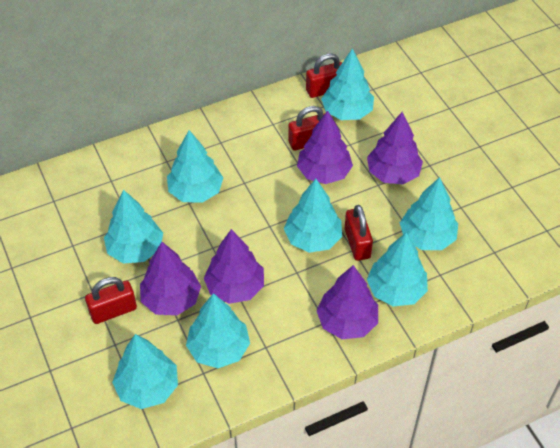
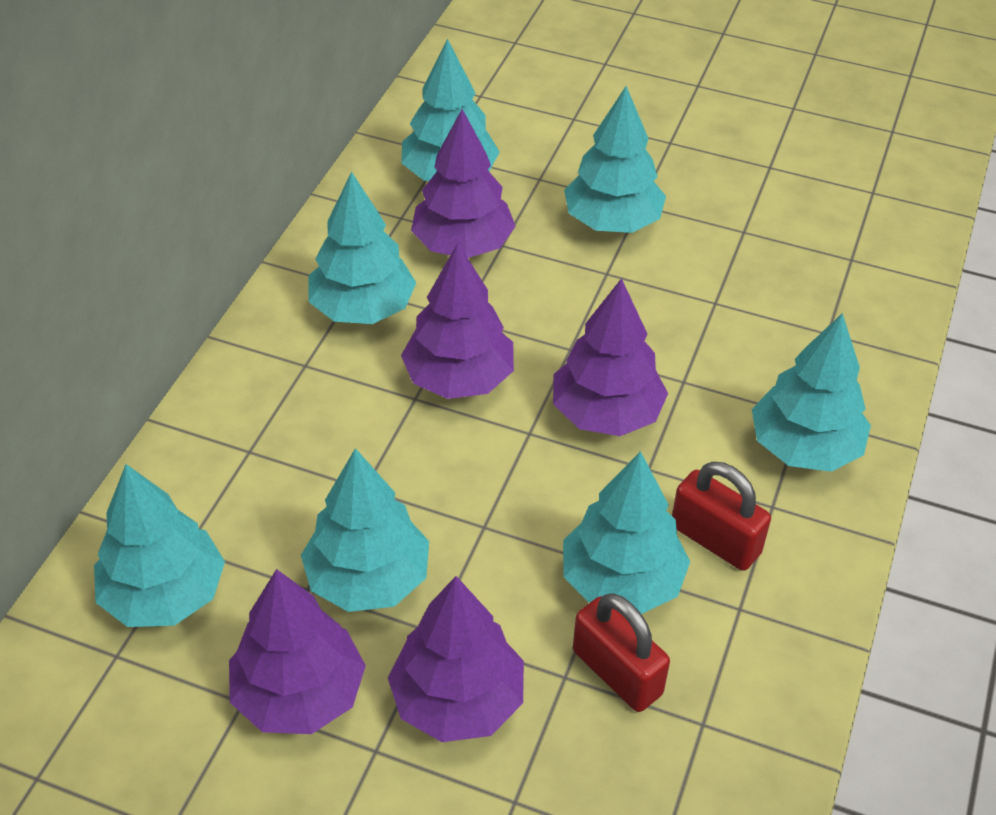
red padlock: 4 -> 2
turquoise tree: 8 -> 7

